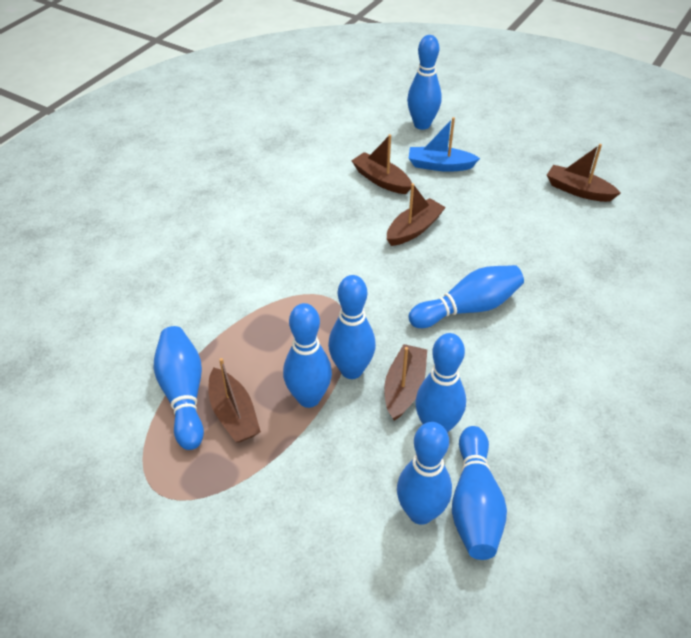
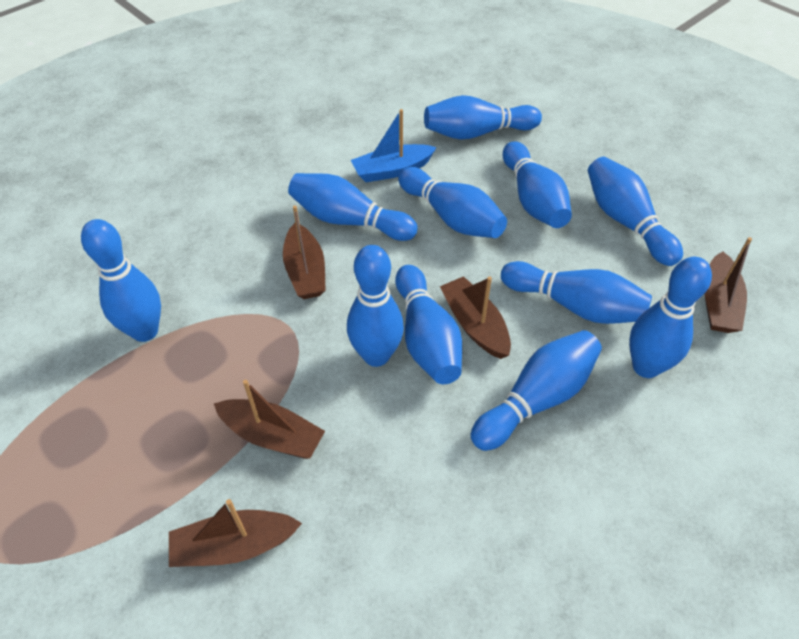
blue bowling pin: 8 -> 11

